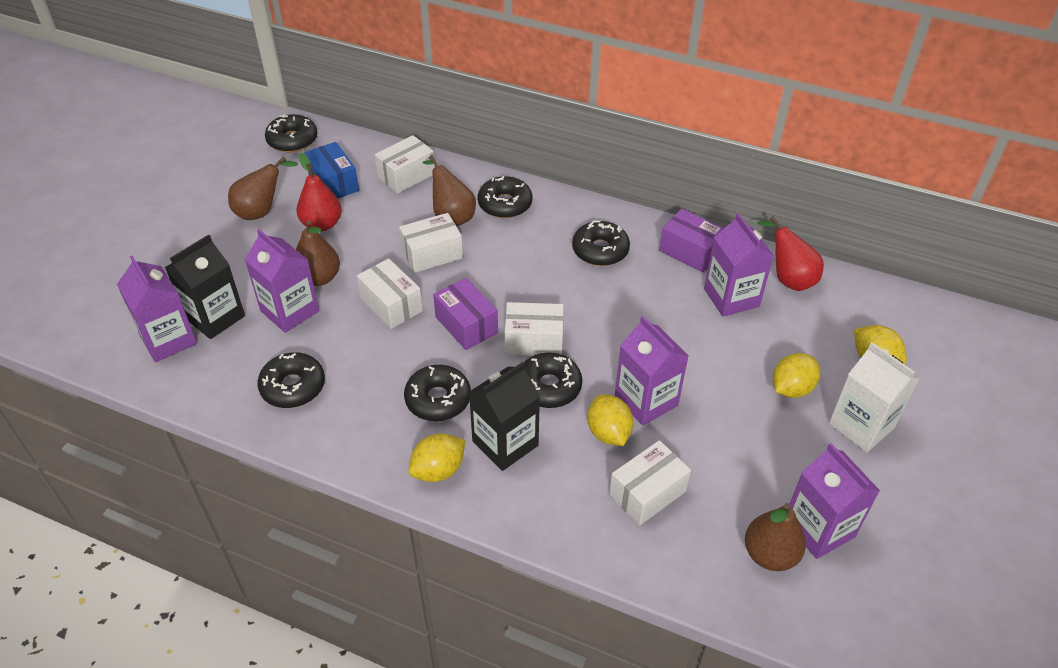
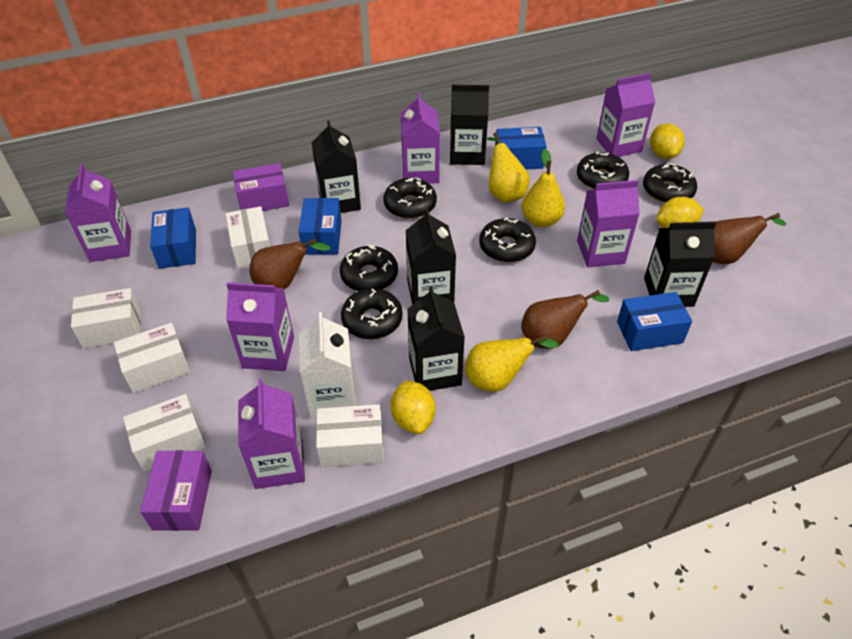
black carton: 2 -> 5
blue box: 1 -> 4
brown pear: 4 -> 3
purple carton: 5 -> 6
red pear: 2 -> 0
yellow lemon: 4 -> 3
yellow pear: 0 -> 3

